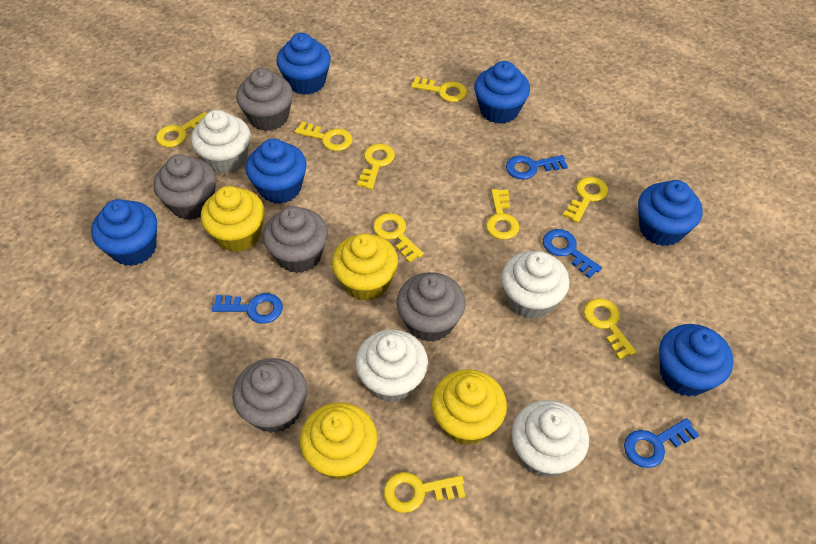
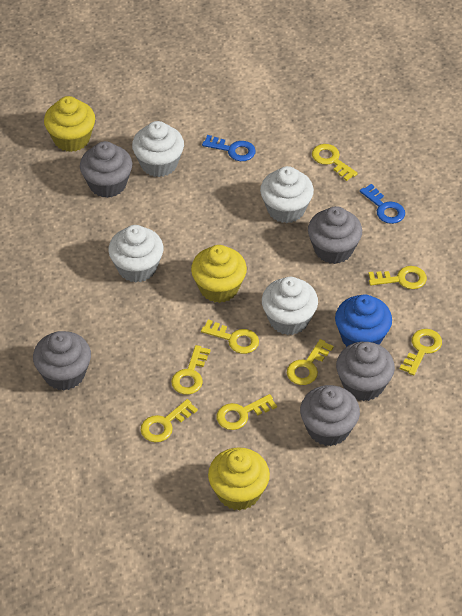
blue cupcake: 6 -> 1
blue key: 4 -> 2
yellow cupcake: 4 -> 3
yellow key: 9 -> 8

